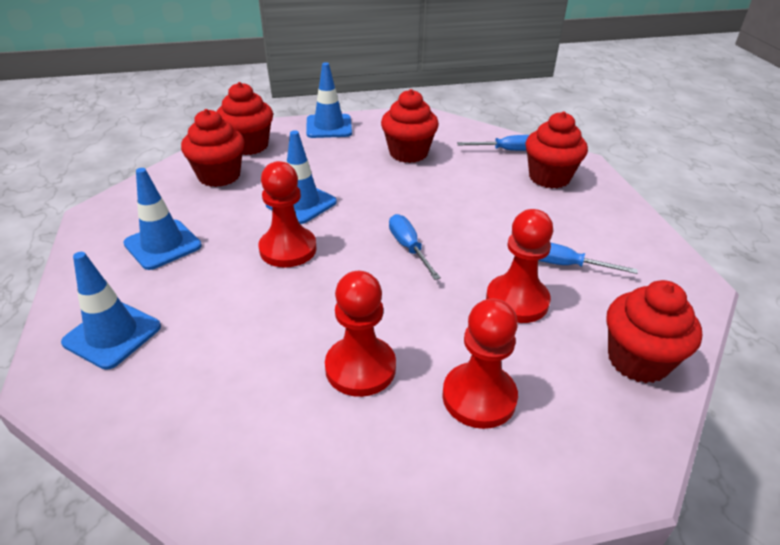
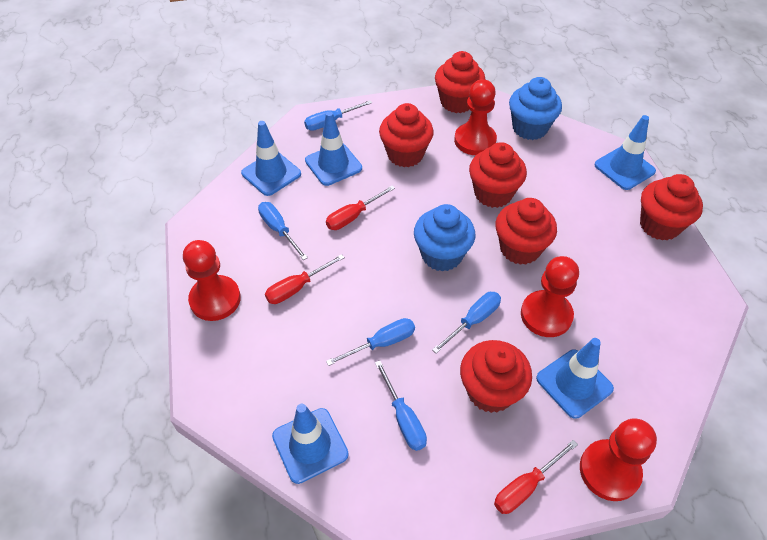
blue cupcake: 0 -> 2
blue screwdriver: 3 -> 5
blue traffic cone: 4 -> 5
red cupcake: 5 -> 6
red screwdriver: 0 -> 3

